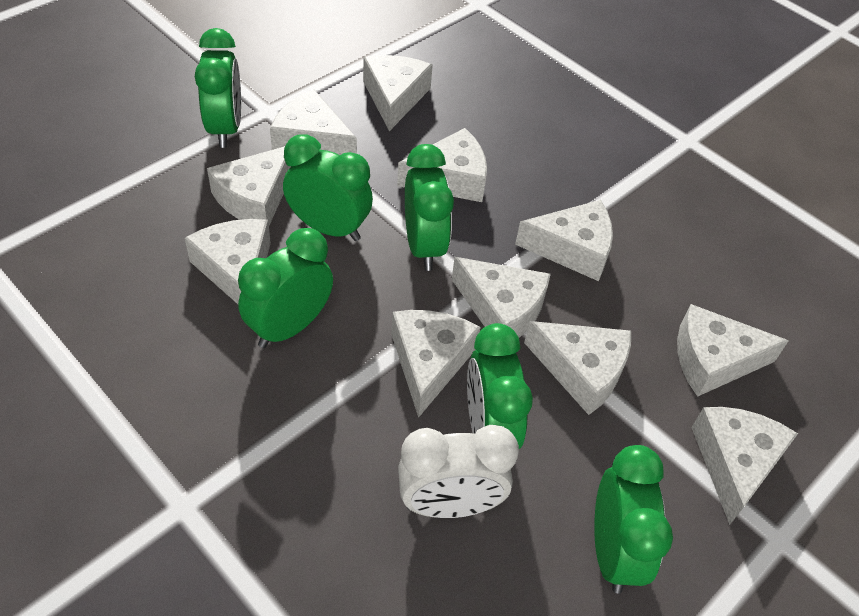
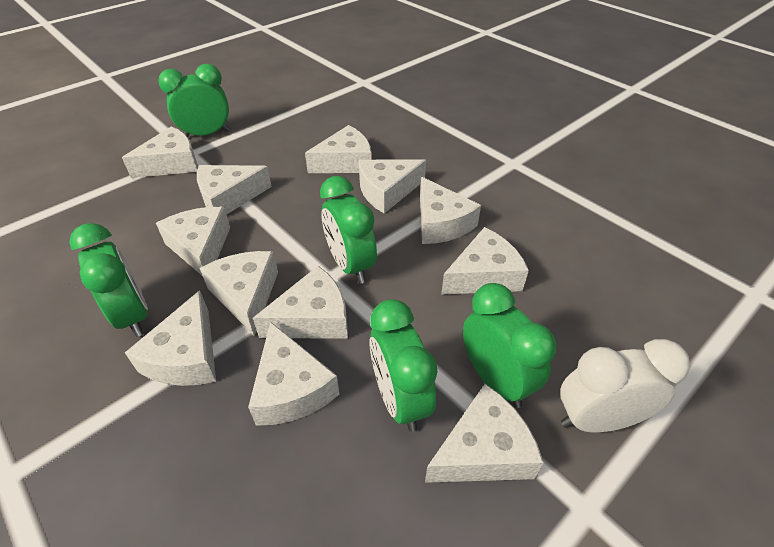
green clock: 6 -> 5
white cheese: 11 -> 12

